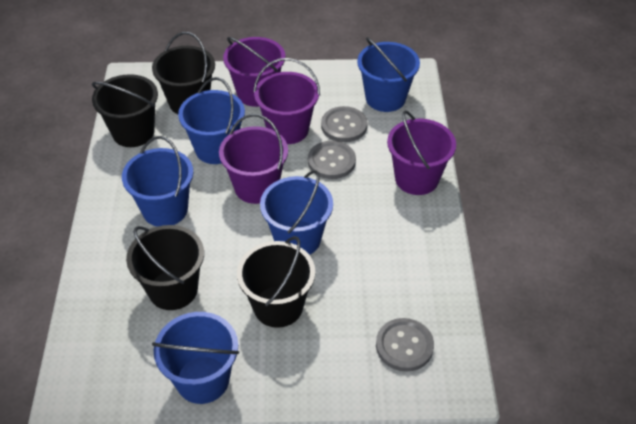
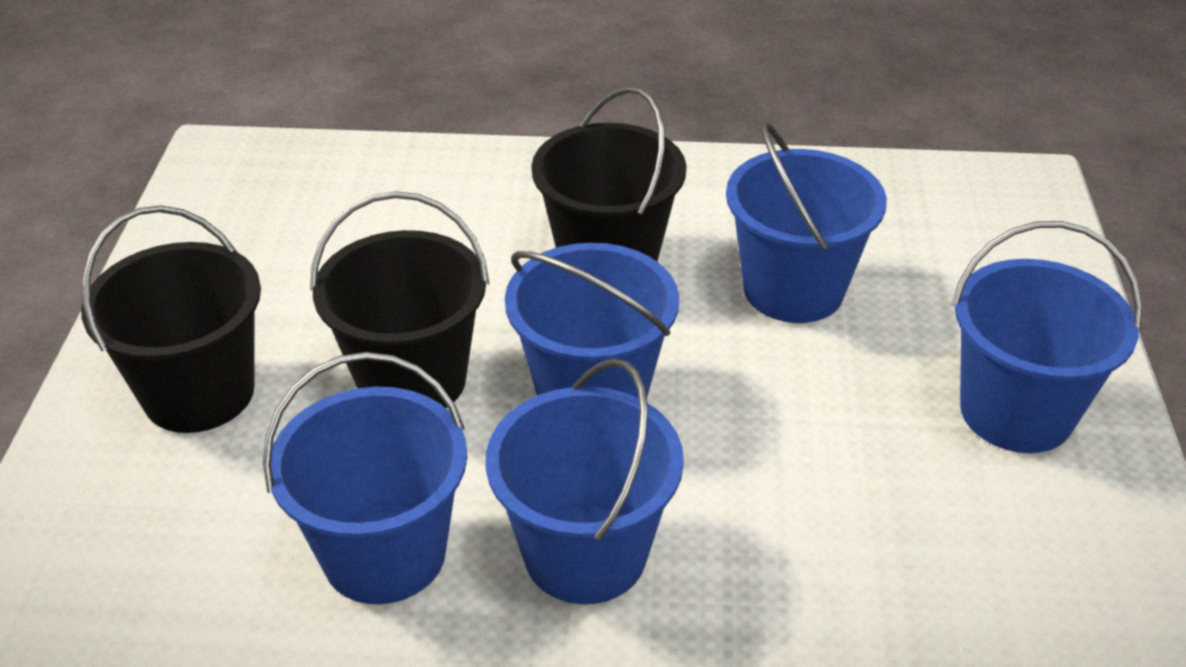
black bucket: 4 -> 3
grey button: 3 -> 0
purple bucket: 4 -> 0

